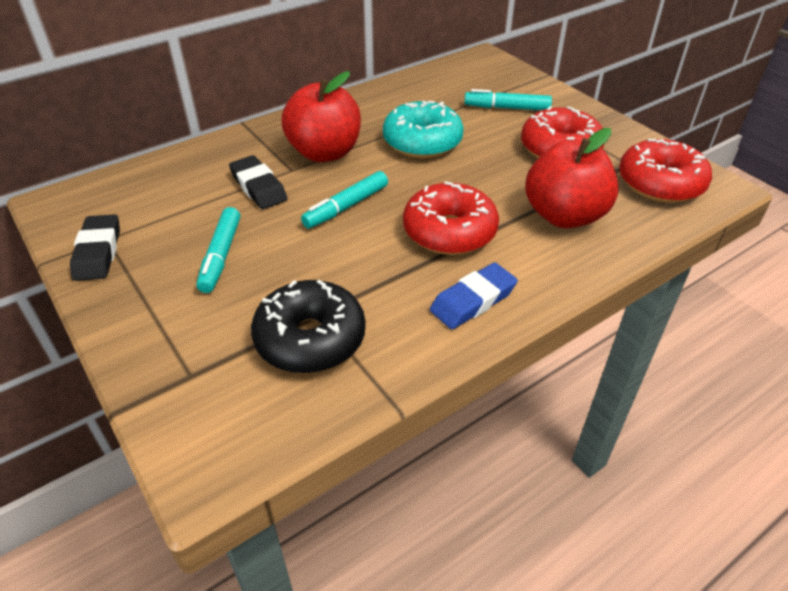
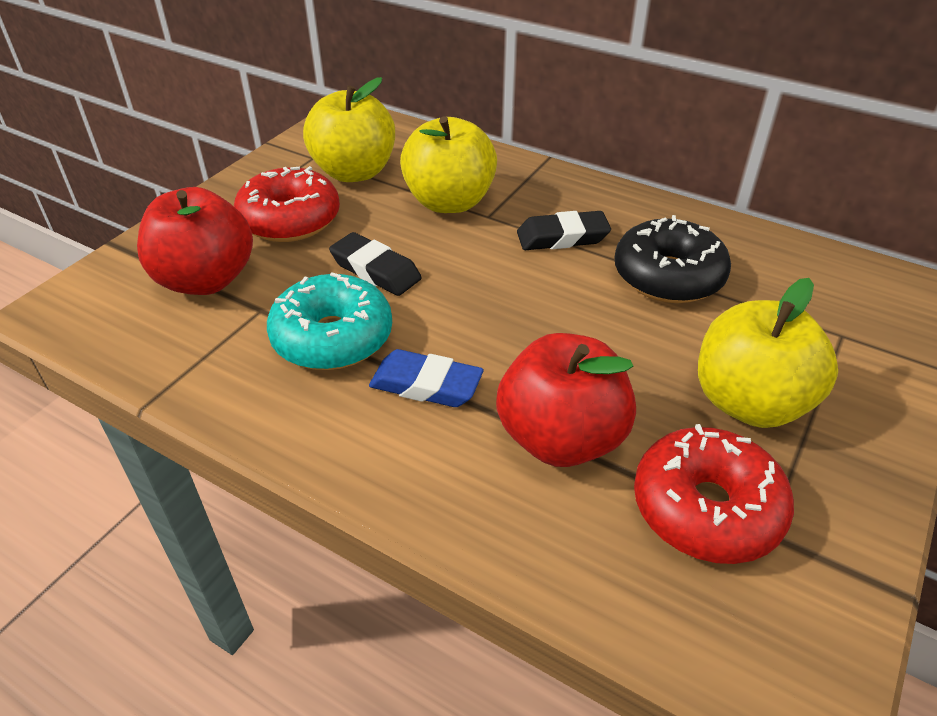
red donut: 3 -> 2
turquoise marker: 3 -> 0
yellow apple: 0 -> 3

